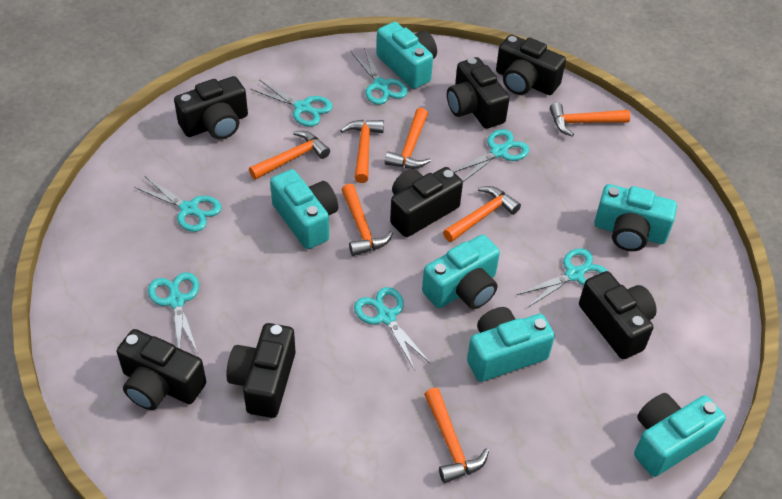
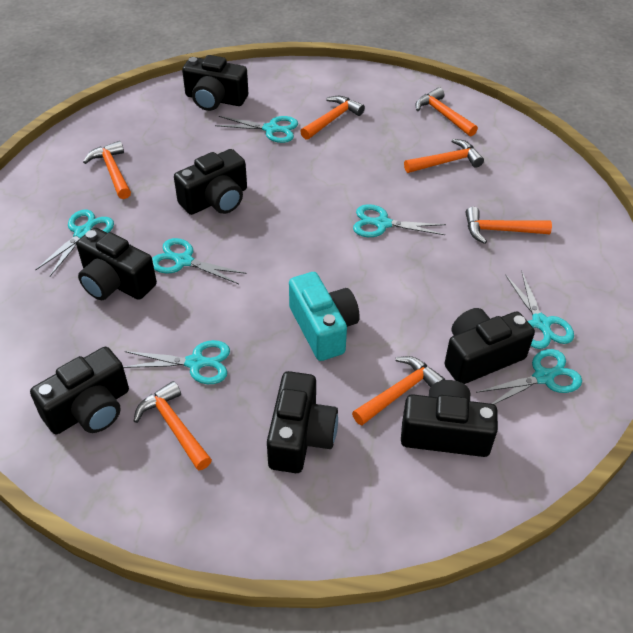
turquoise camera: 6 -> 1

